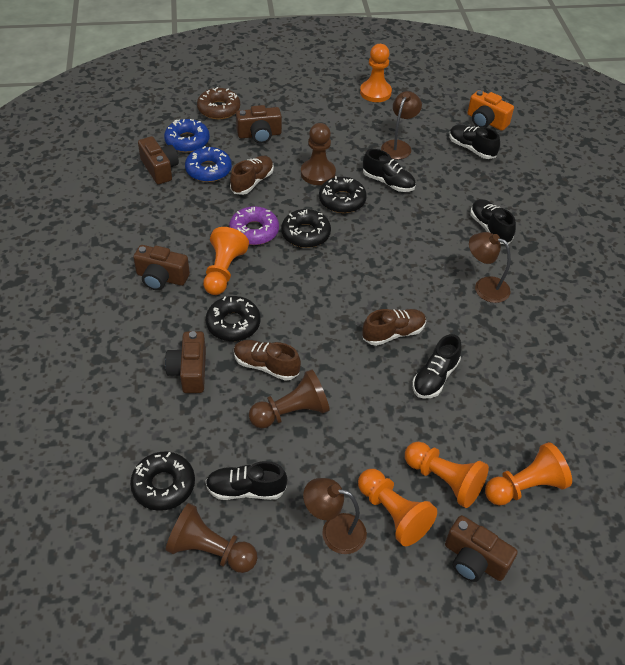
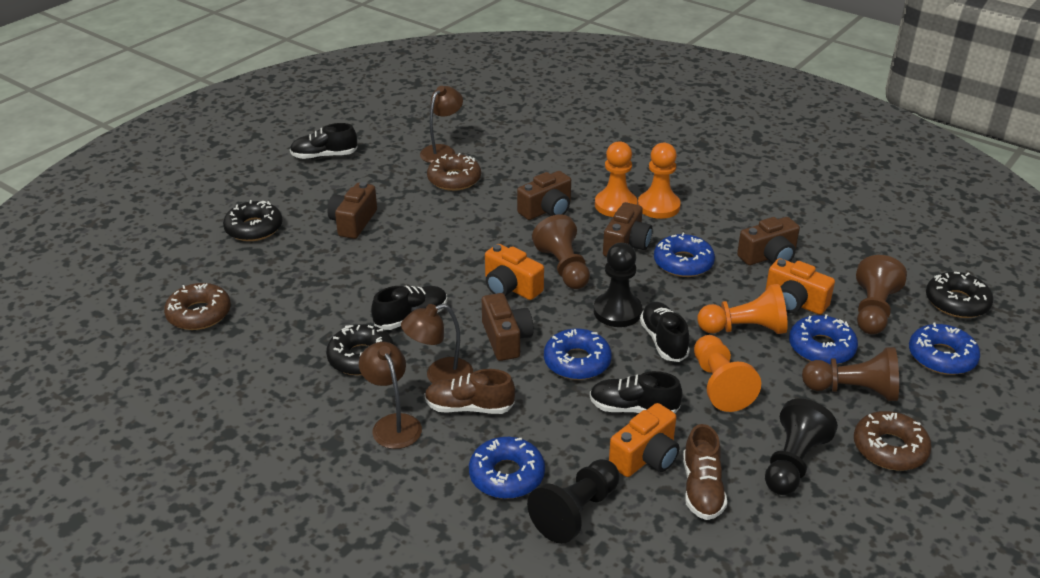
black donut: 4 -> 3
black pawn: 0 -> 3
black shoe: 5 -> 4
blue donut: 2 -> 5
brown donut: 1 -> 3
brown shoe: 3 -> 2
orange camera: 1 -> 3
orange pawn: 5 -> 4
purple donut: 1 -> 0

